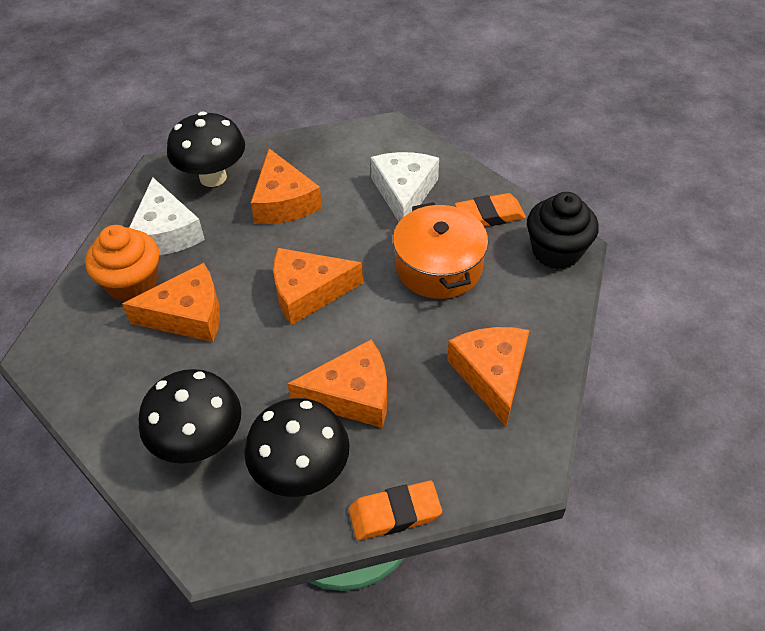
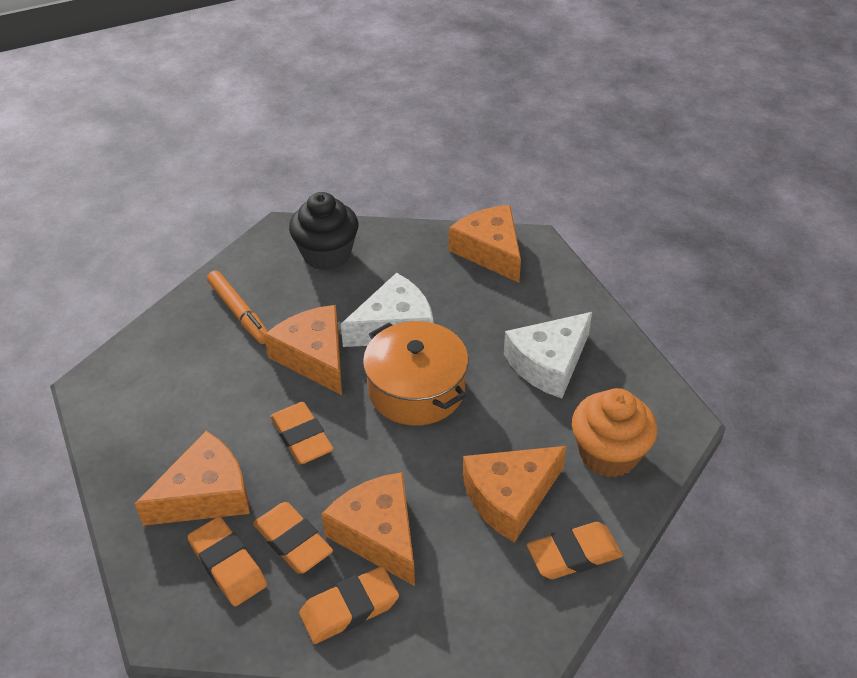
black mushroom: 3 -> 0
orange eraser: 2 -> 5
orange marker: 0 -> 1

